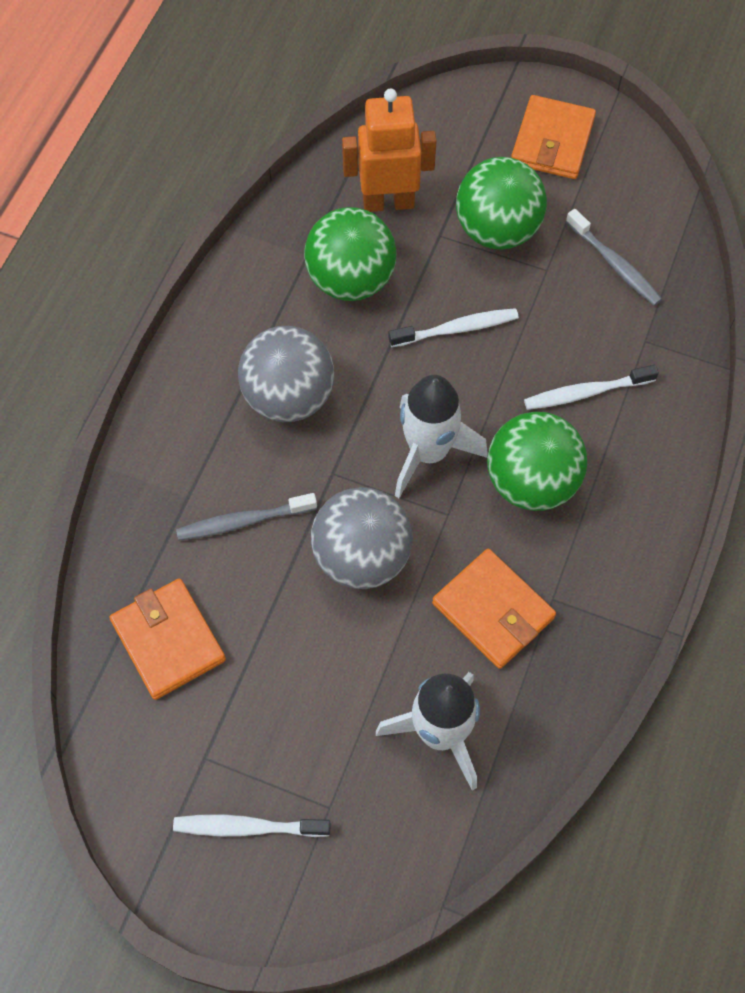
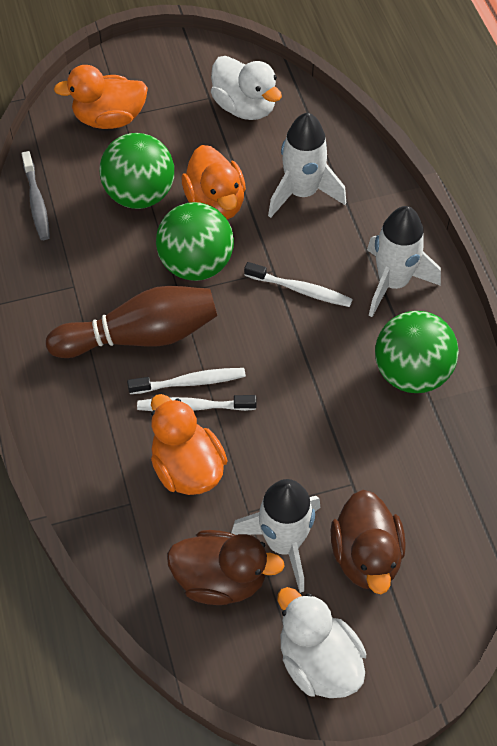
brown bowling pin: 0 -> 1
brown duck: 0 -> 2
grey ball: 2 -> 0
grey toothbrush: 2 -> 1
orange duck: 0 -> 3
orange robot: 1 -> 0
orange wallet: 3 -> 0
white duck: 0 -> 2
white rocket: 2 -> 3

